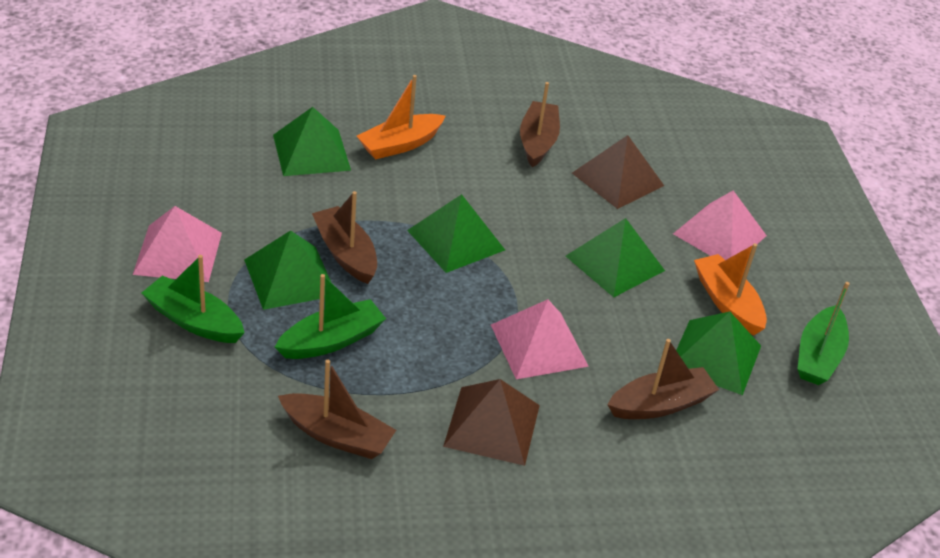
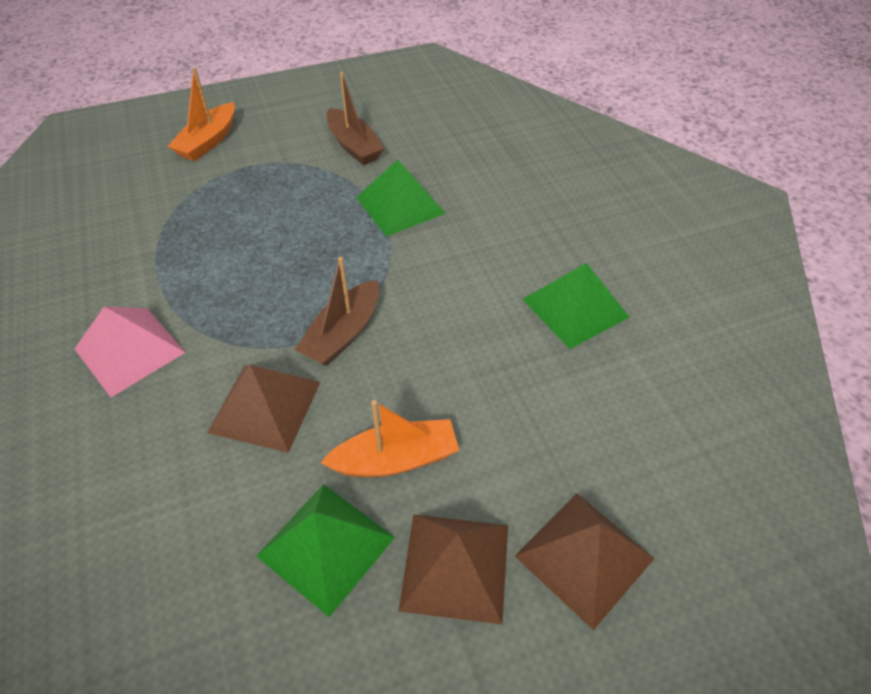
brown boat: 4 -> 2
brown pyramid: 2 -> 3
green boat: 3 -> 0
green pyramid: 5 -> 3
pink pyramid: 3 -> 1

